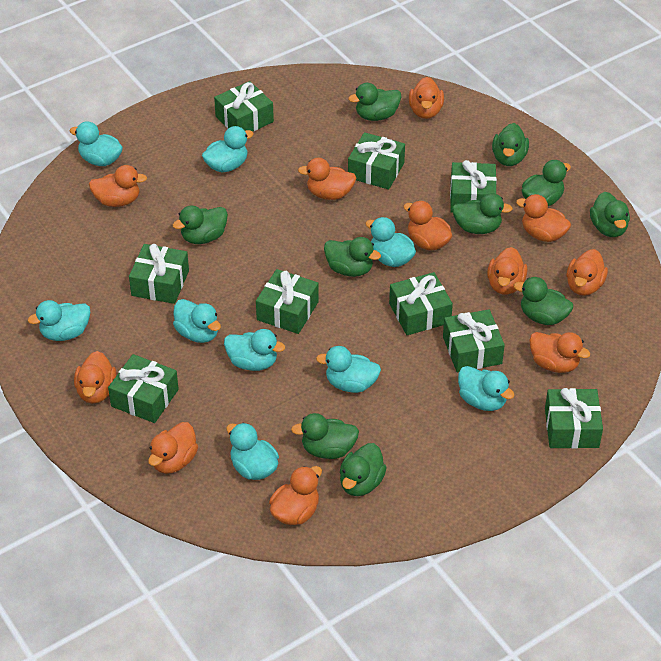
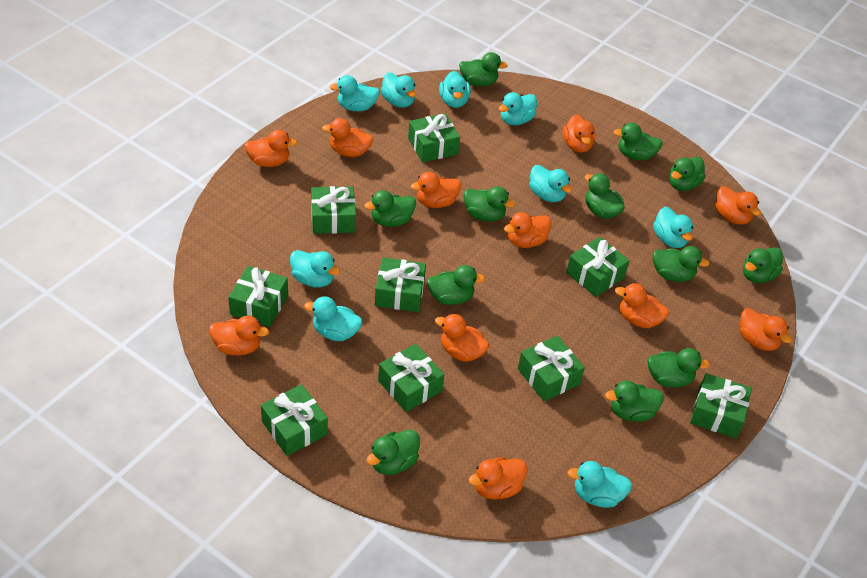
green duck: 10 -> 12

